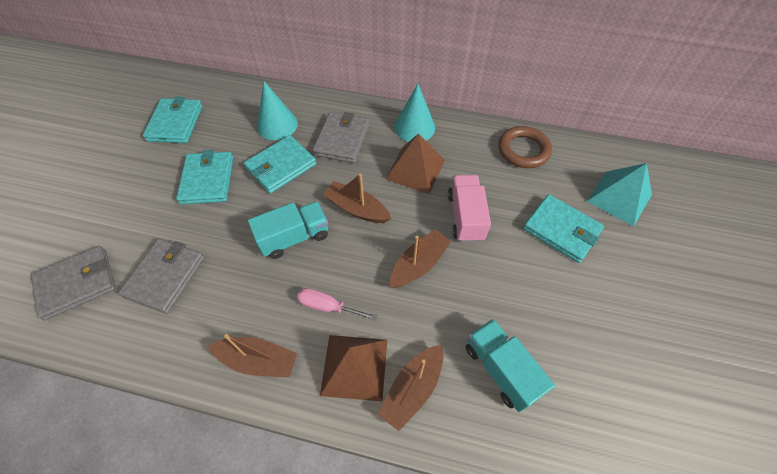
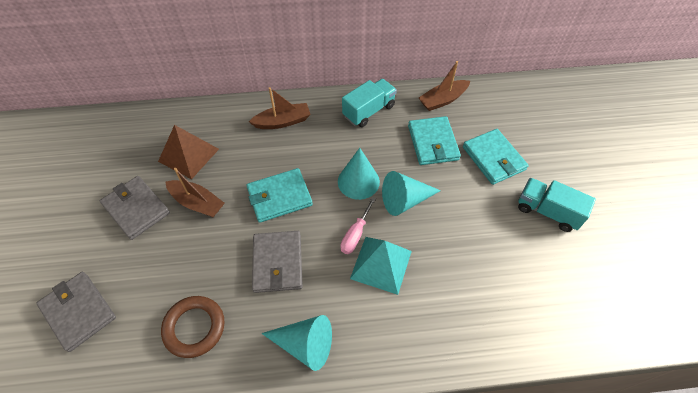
brown boat: 4 -> 3
brown pyramid: 2 -> 1
pink truck: 1 -> 0
turquoise cone: 2 -> 3
turquoise wallet: 4 -> 3

